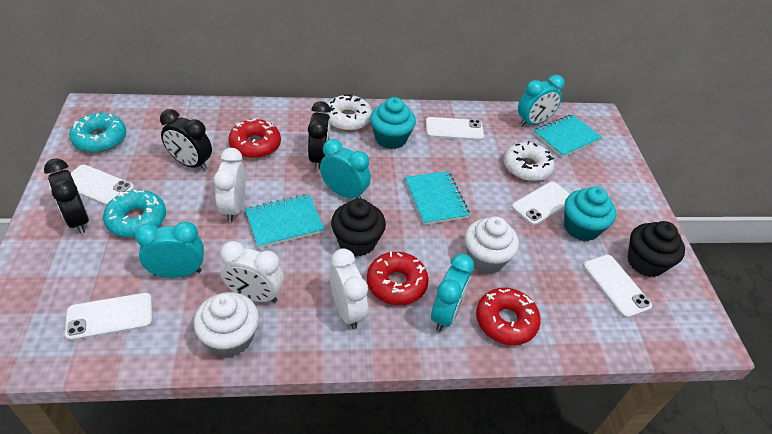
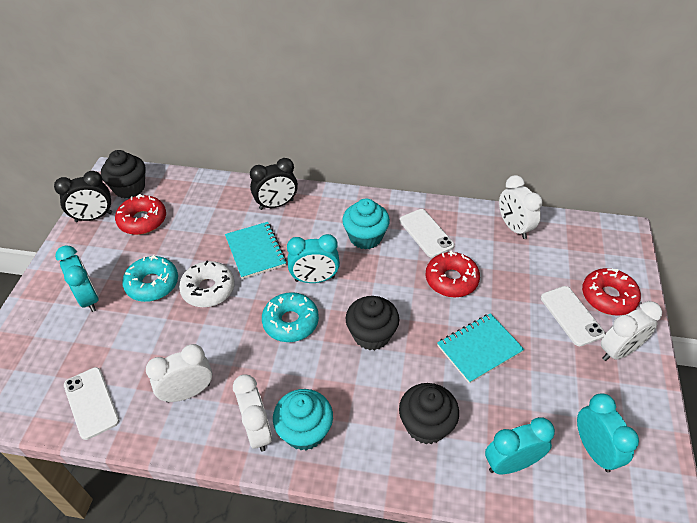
black clock: 3 -> 2
black cupcake: 2 -> 3
turquoise notebook: 3 -> 2
white clock: 3 -> 4
white cupcake: 2 -> 0
white donut: 2 -> 1
white phone: 5 -> 3

